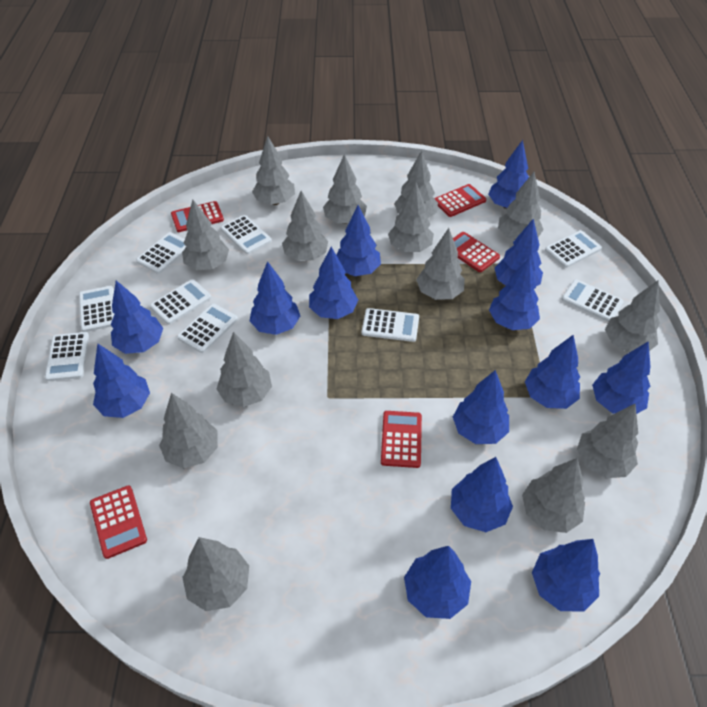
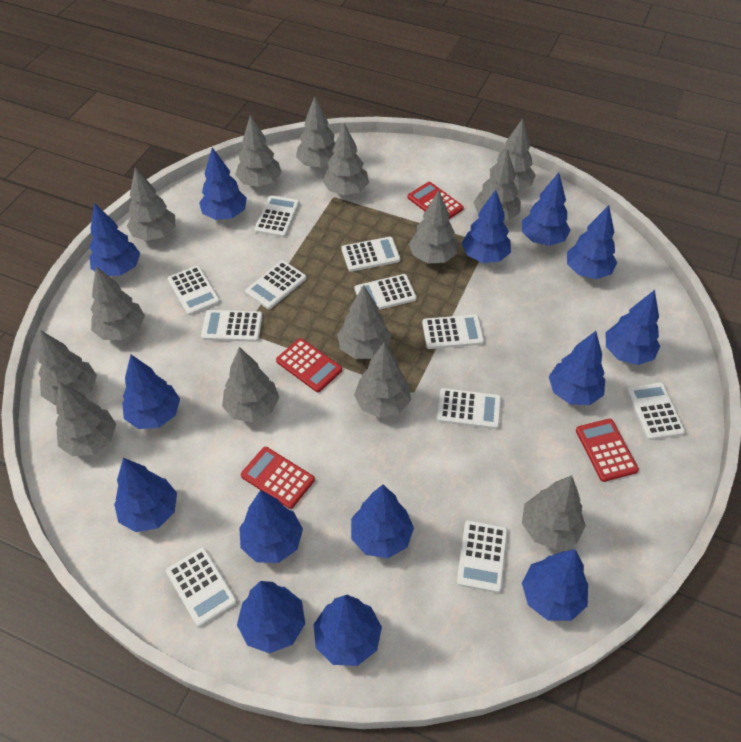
red calculator: 5 -> 4
white calculator: 9 -> 11

